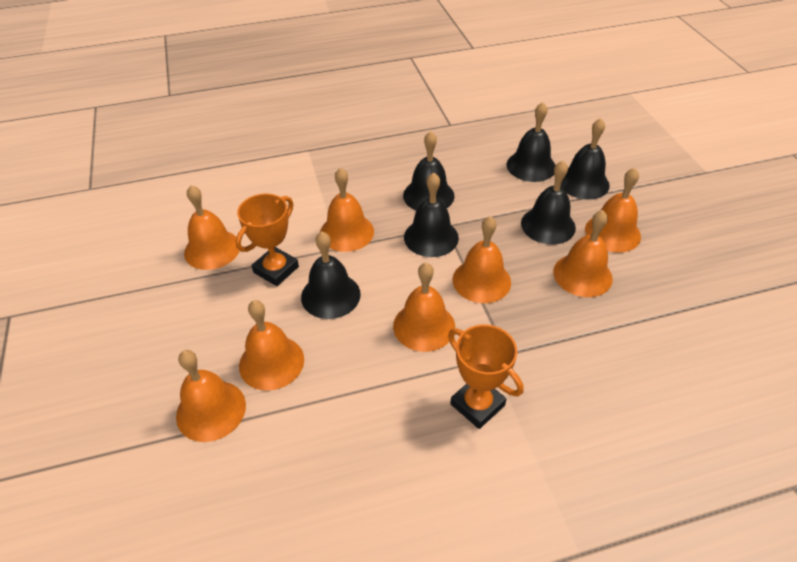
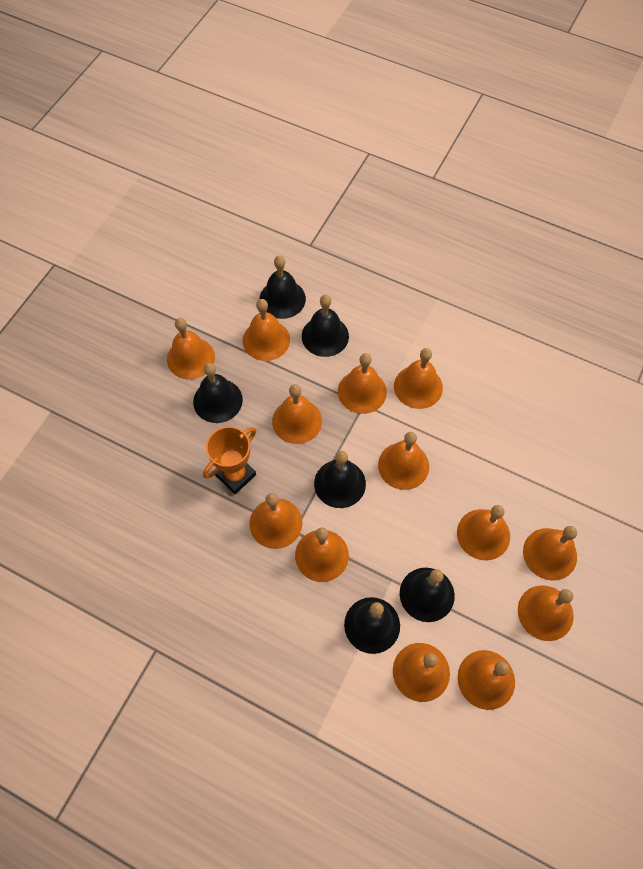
orange bell: 8 -> 13
orange trophy: 2 -> 1

